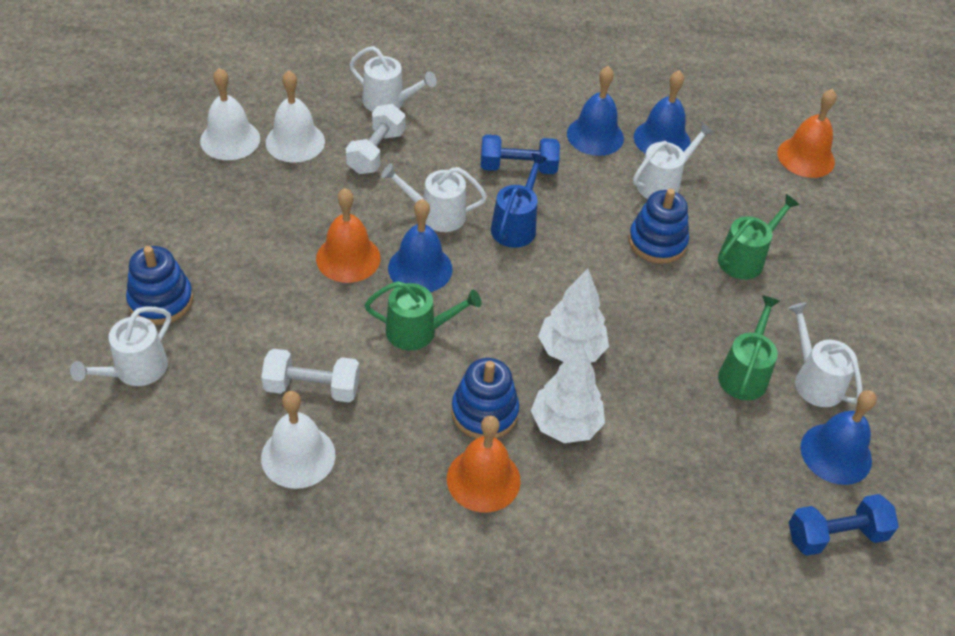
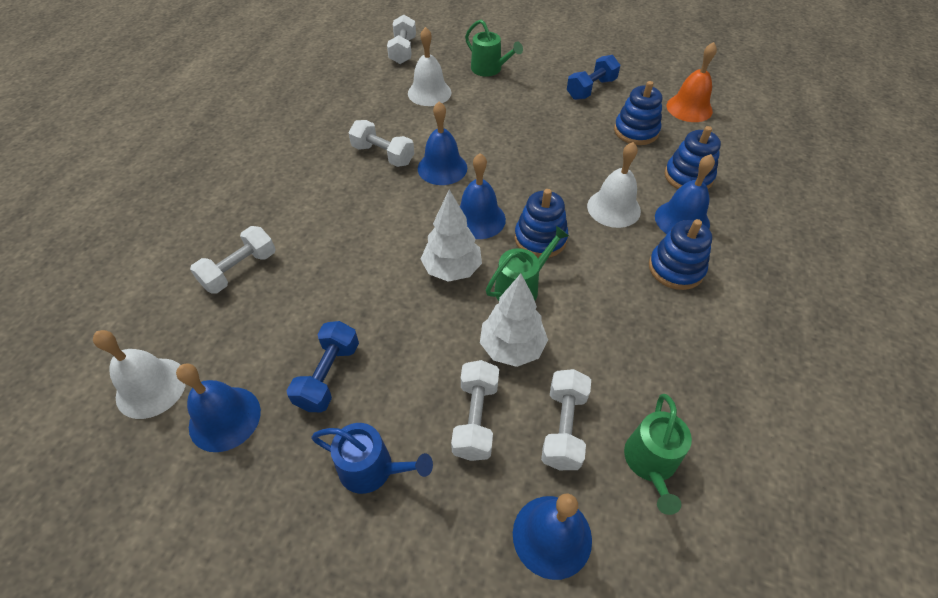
blue bell: 4 -> 5
blue stacking toy: 3 -> 4
orange bell: 3 -> 1
white dumbbell: 2 -> 5
white watering can: 5 -> 0

